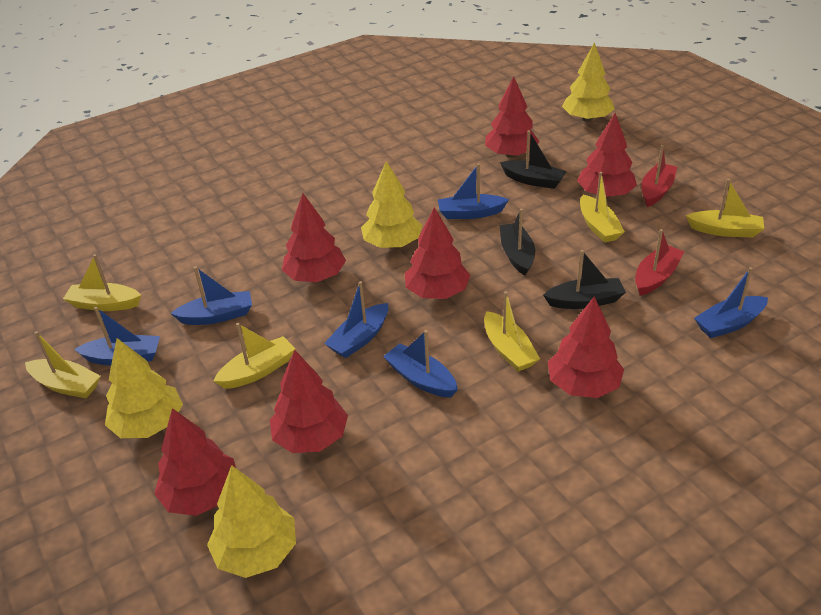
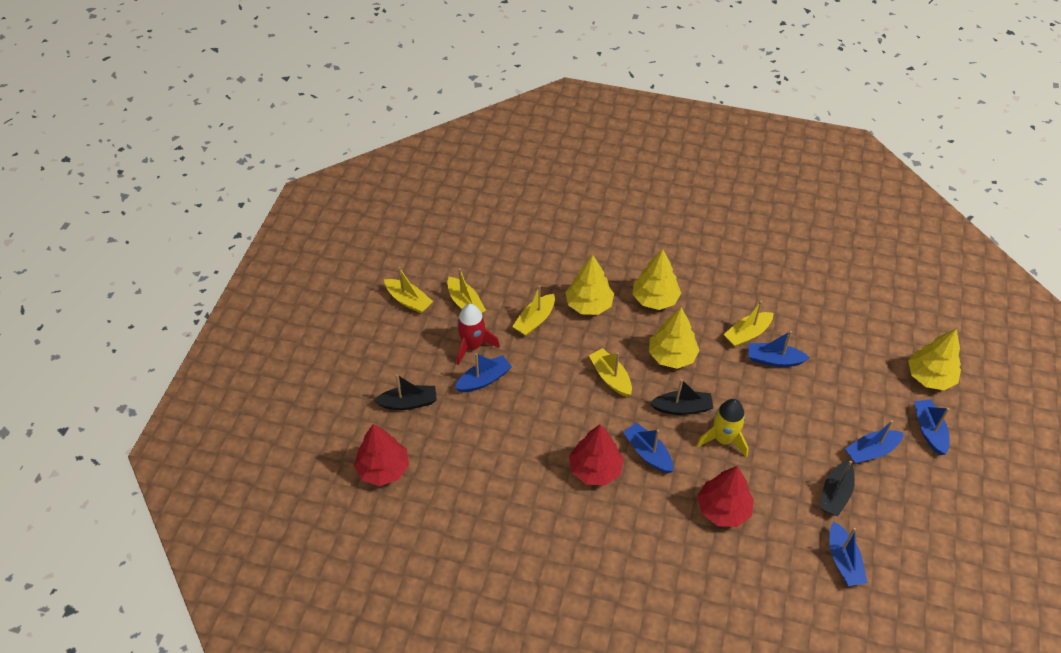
red boat: 2 -> 0
red rocket: 0 -> 1
red tree: 7 -> 3
yellow boat: 6 -> 5
yellow rocket: 0 -> 1

